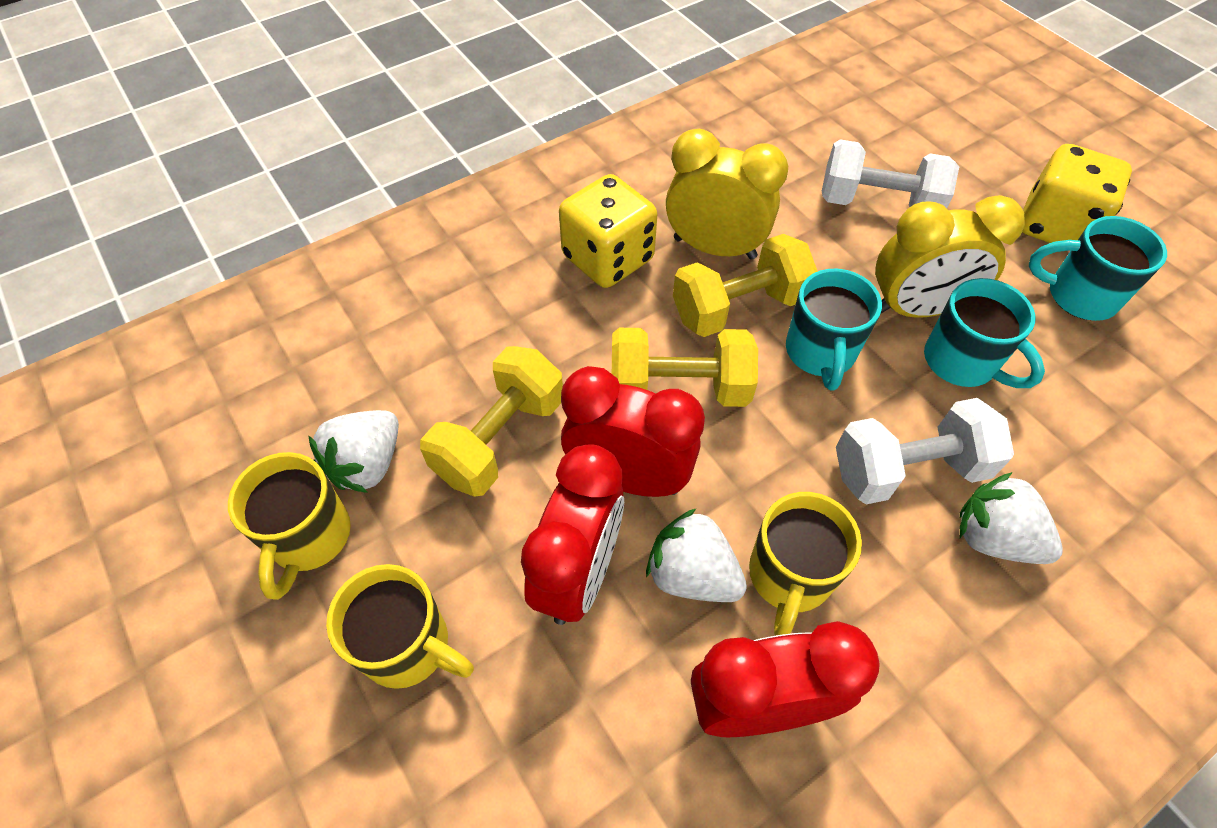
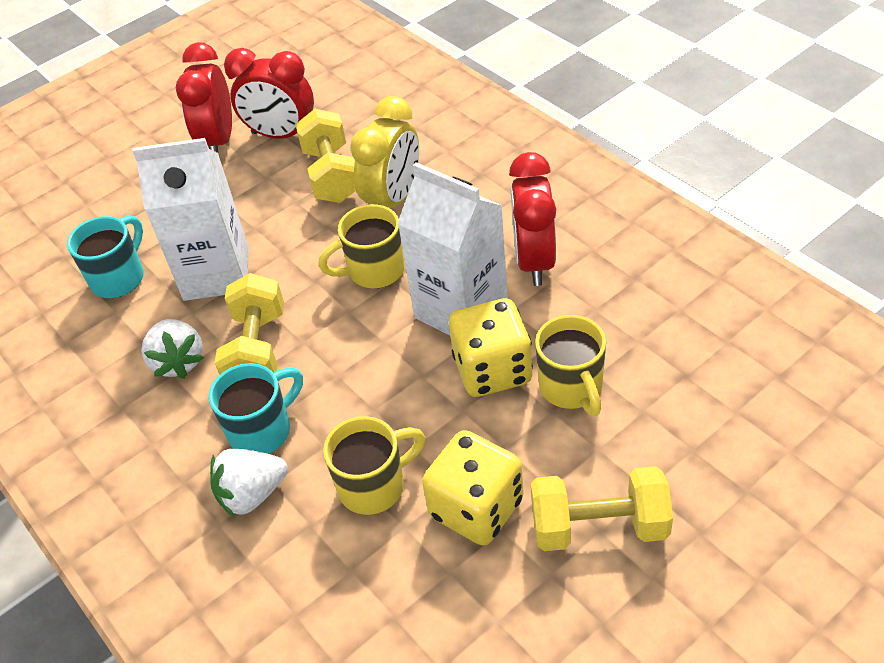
turquoise mug: 3 -> 2
white carton: 0 -> 2
white dumbbell: 2 -> 0
white strawberry: 3 -> 2
yellow clock: 2 -> 1

